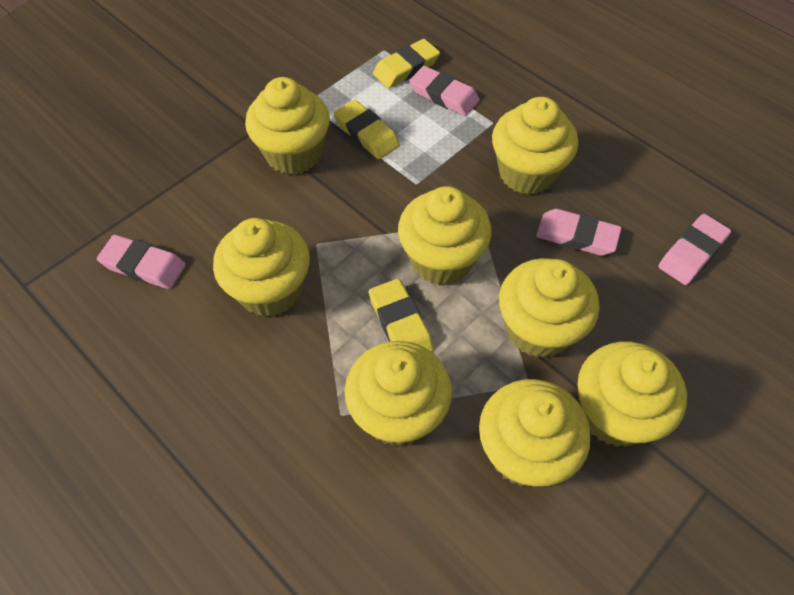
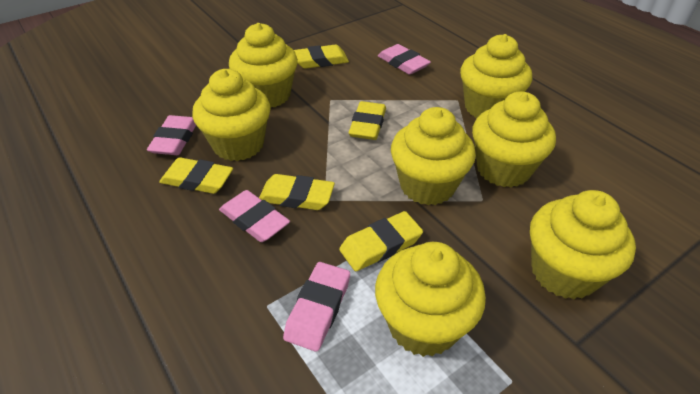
yellow cupcake: 8 -> 7
yellow eraser: 3 -> 5

